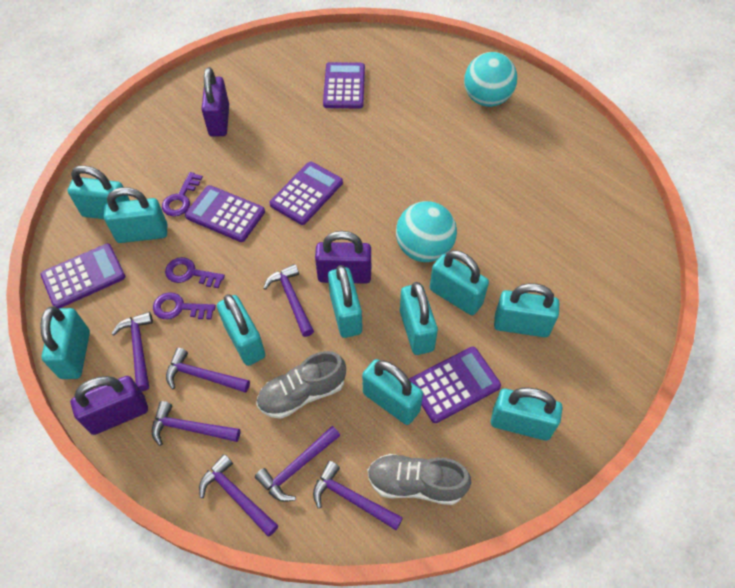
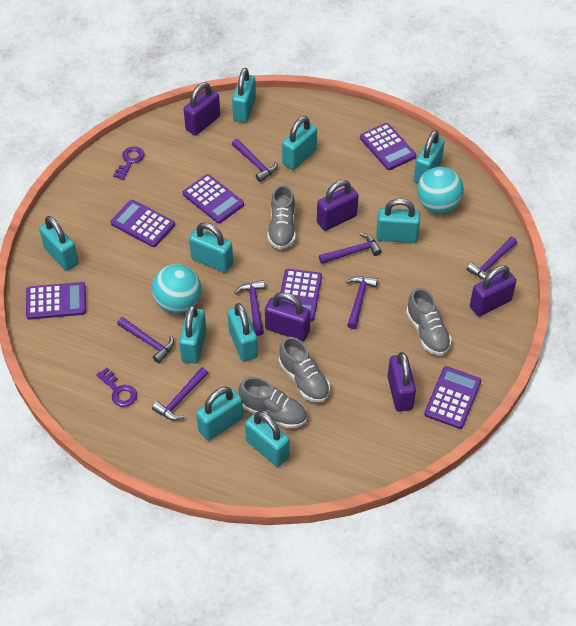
grey shoe: 2 -> 4
purple calculator: 5 -> 6
purple key: 3 -> 2
purple padlock: 3 -> 5

